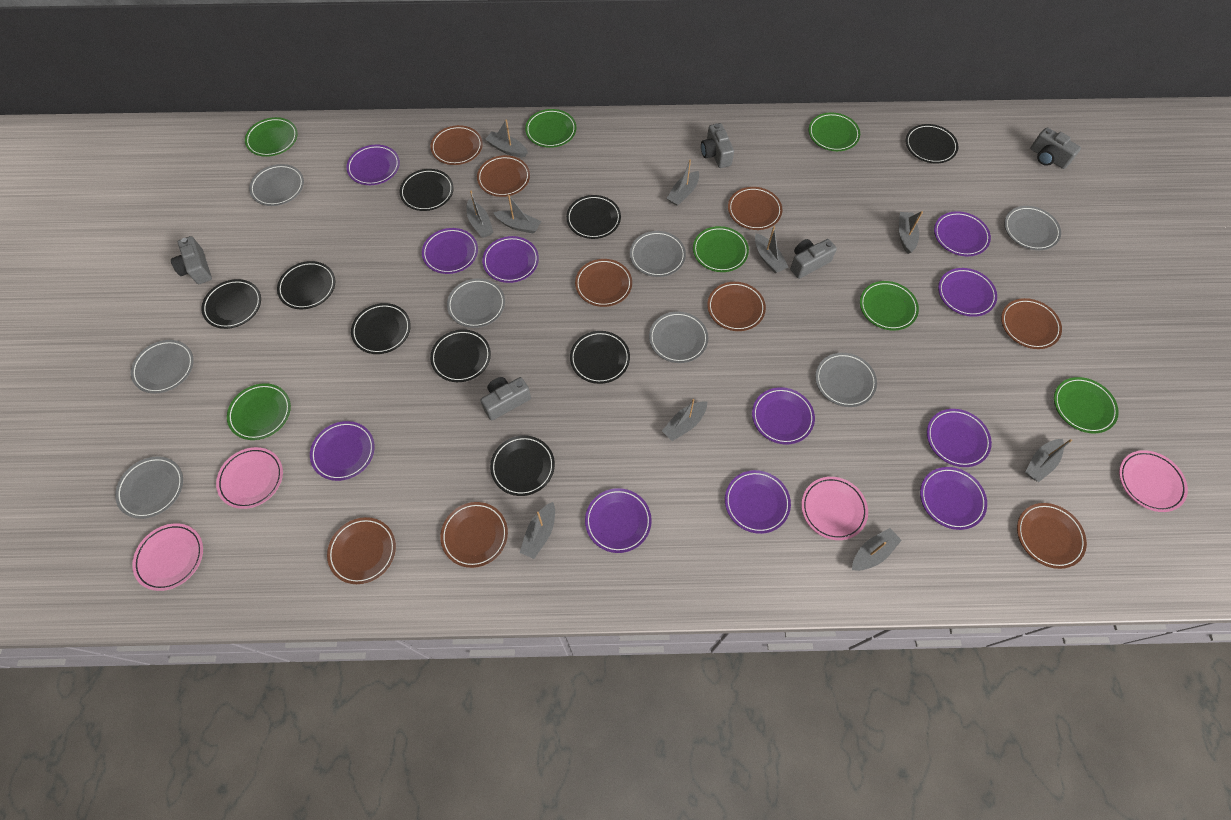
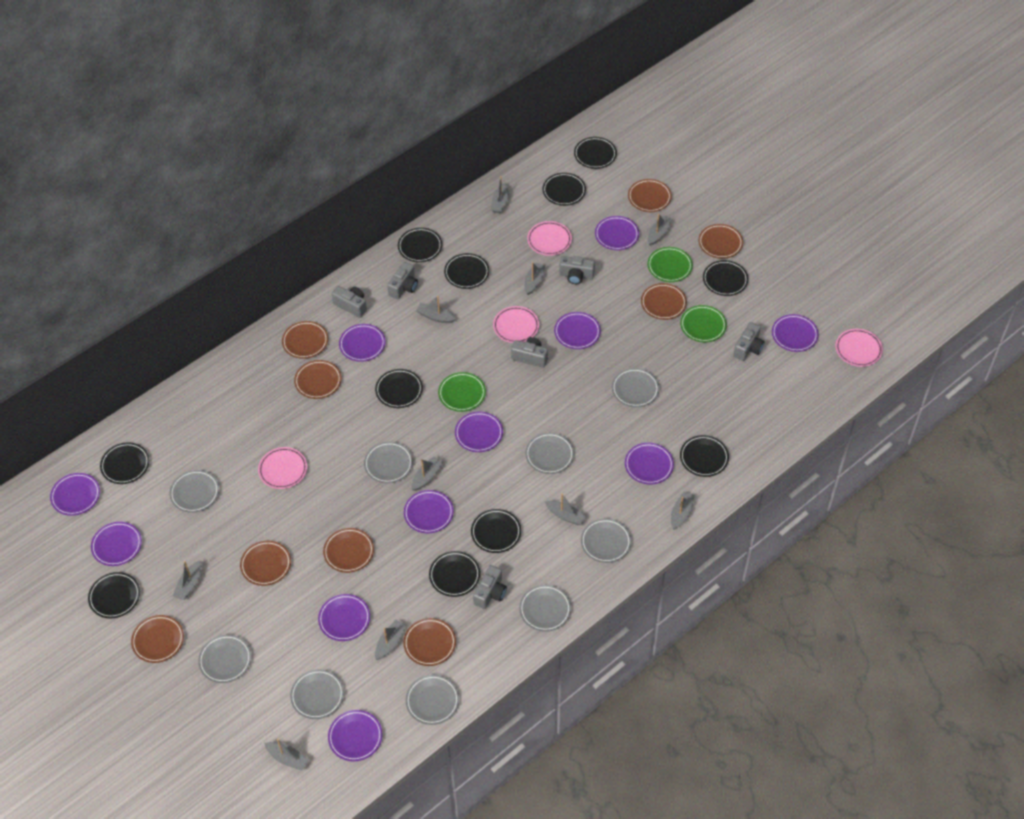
black plate: 9 -> 11
green plate: 7 -> 3
grey camera: 5 -> 6
grey plate: 8 -> 9

